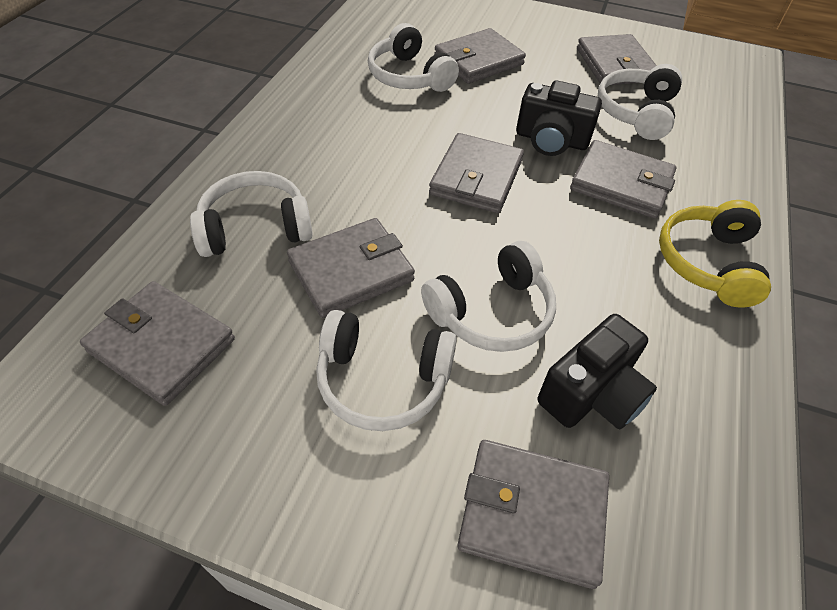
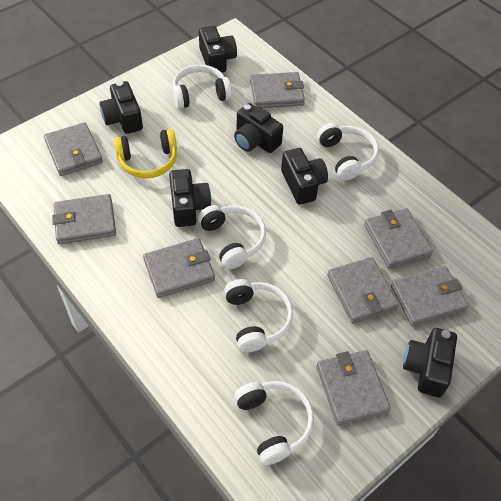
black camera: 2 -> 6
grey wallet: 7 -> 8

